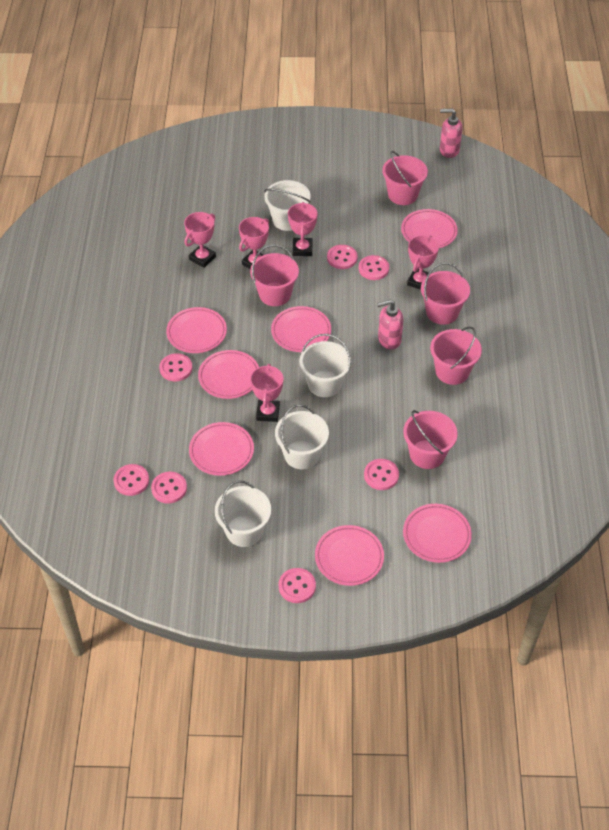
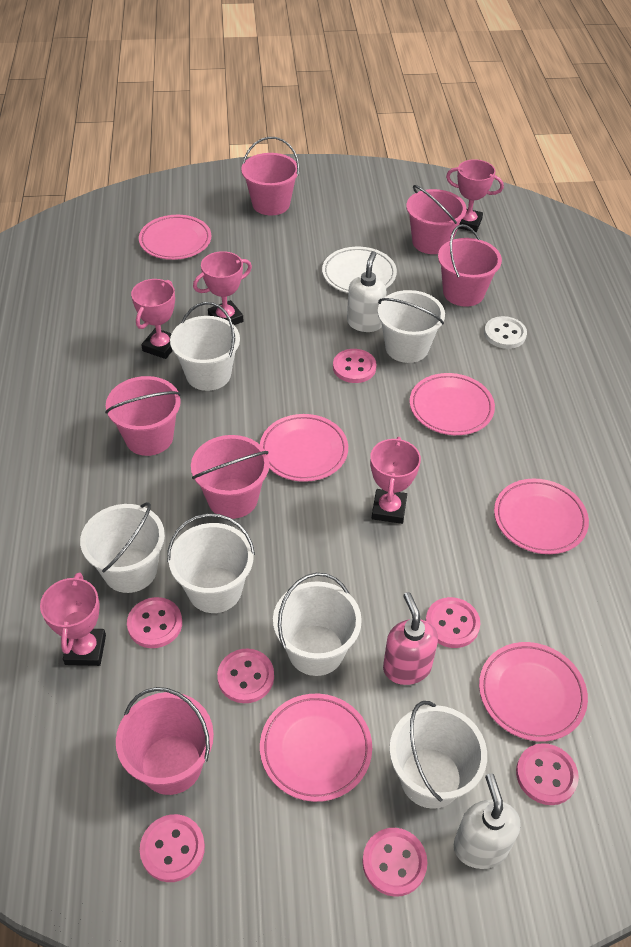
pink bucket: 5 -> 6
pink plate: 7 -> 6
pink soap dispenser: 2 -> 1
white bucket: 4 -> 6
white button: 0 -> 1
white plate: 0 -> 1
white soap dispenser: 0 -> 2

